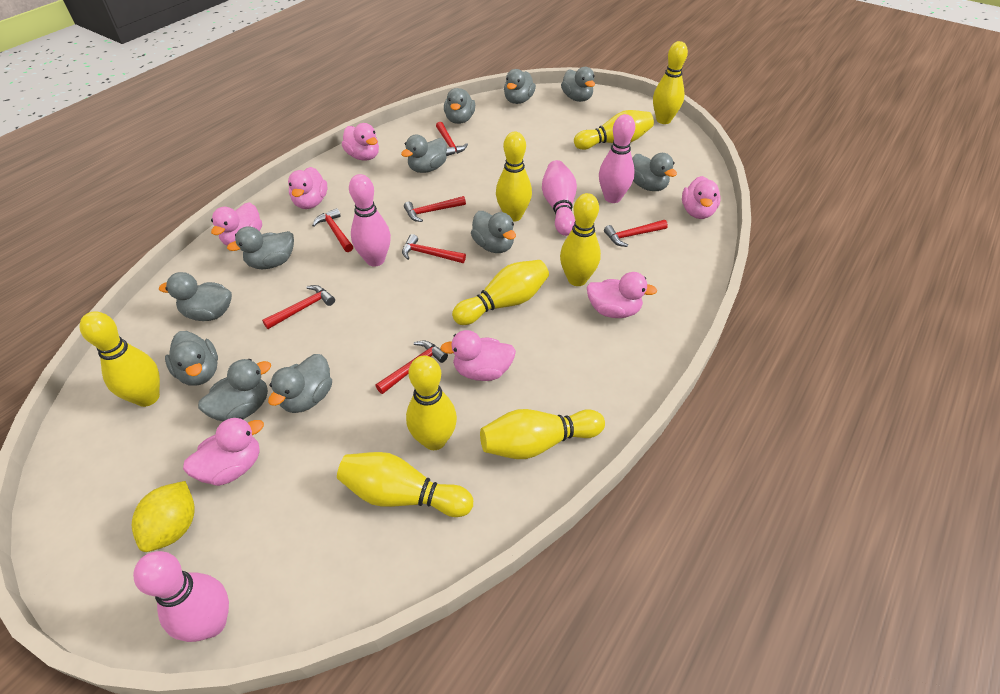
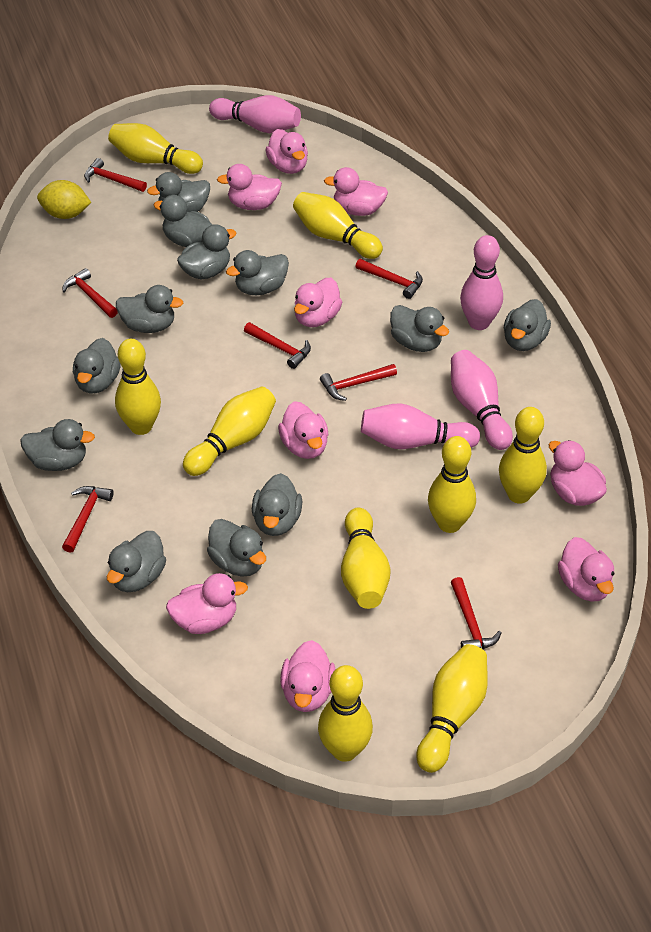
grey duck: 11 -> 12
pink duck: 7 -> 9

